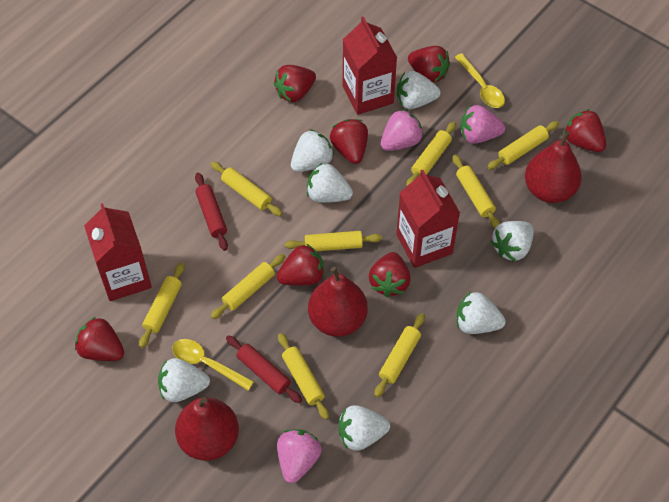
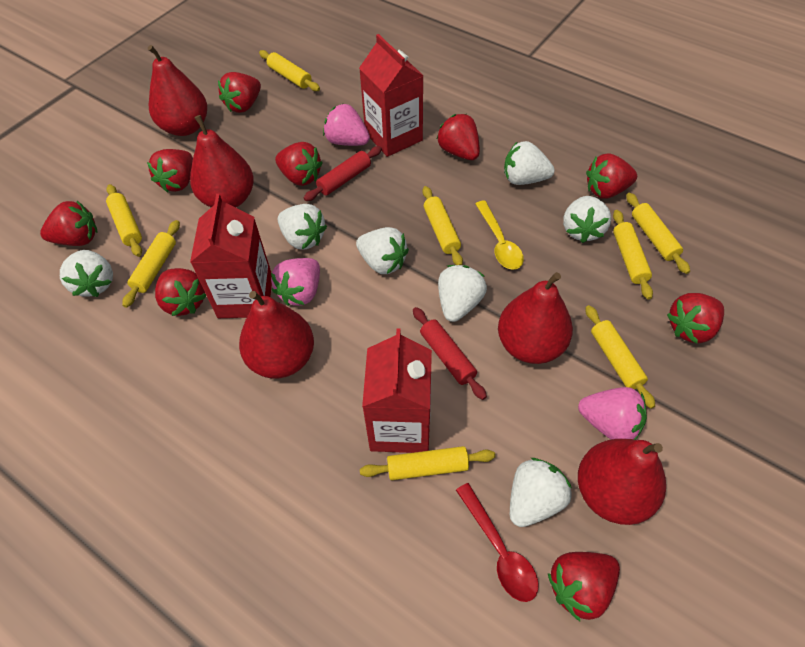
red pear: 3 -> 5
red spoon: 0 -> 1
red strawberry: 7 -> 9
yellow rolling pin: 9 -> 8
yellow spoon: 2 -> 1

